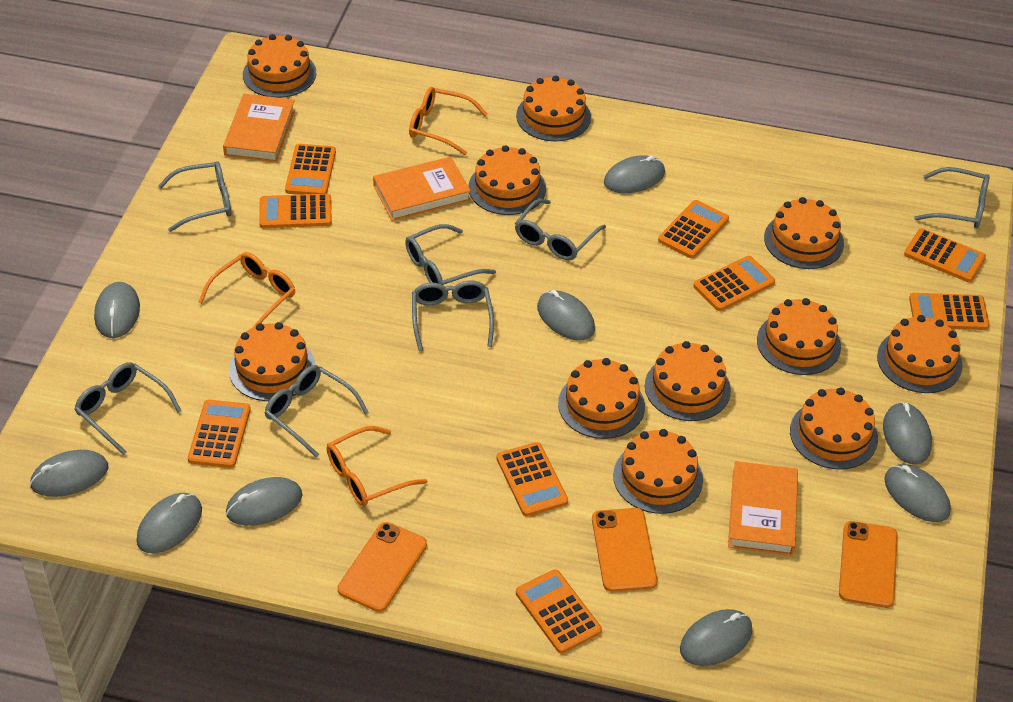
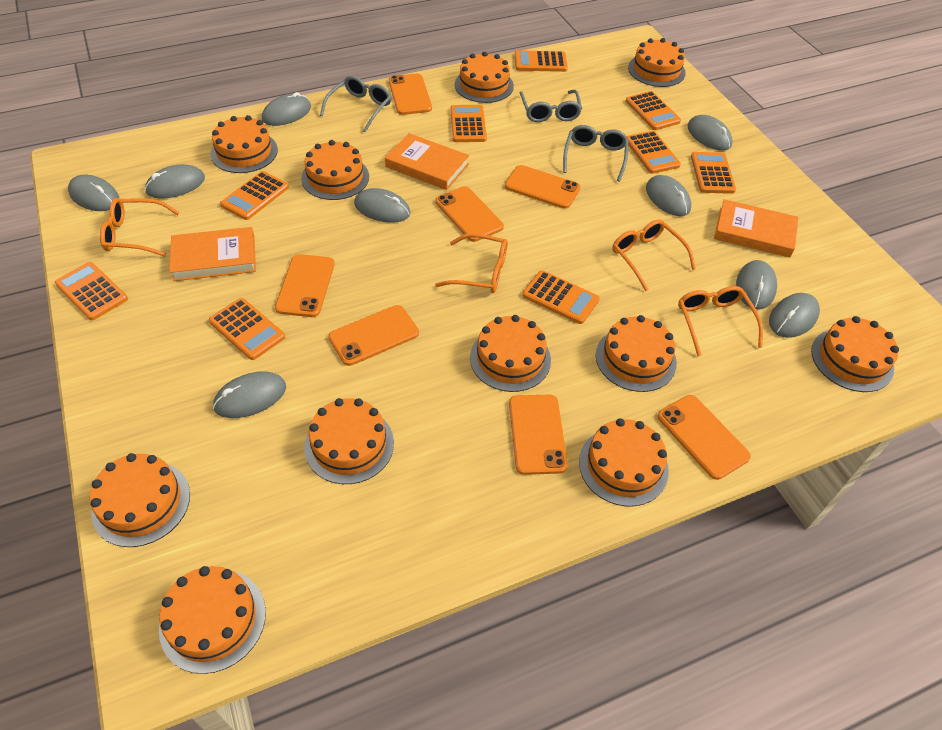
grey glasses: 7 -> 3
orange glasses: 3 -> 4
orange phone: 3 -> 7

